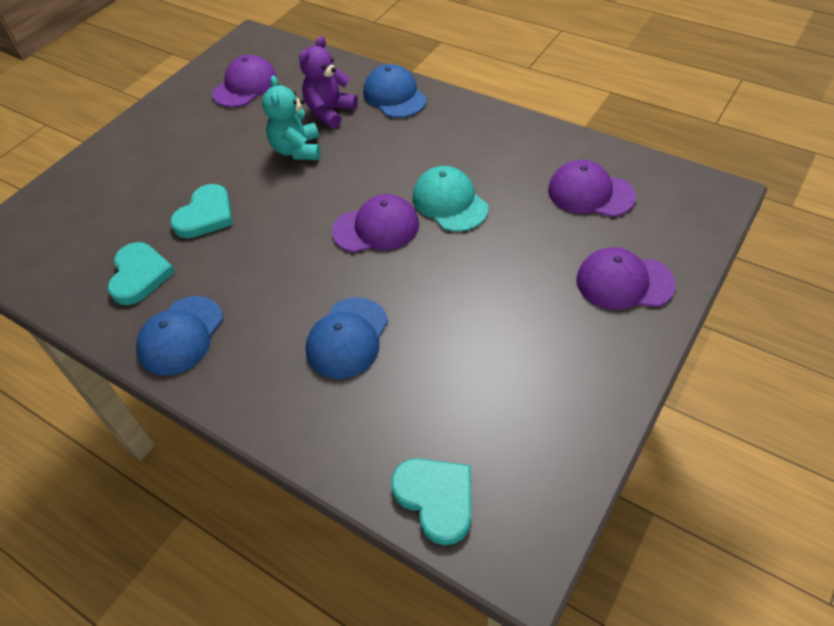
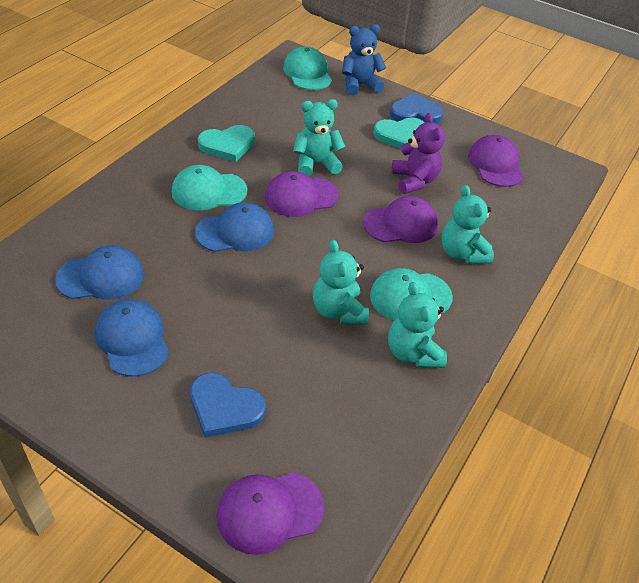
blue heart: 0 -> 2
blue teddy bear: 0 -> 1
turquoise cap: 1 -> 3
turquoise heart: 3 -> 2
turquoise teddy bear: 1 -> 4

